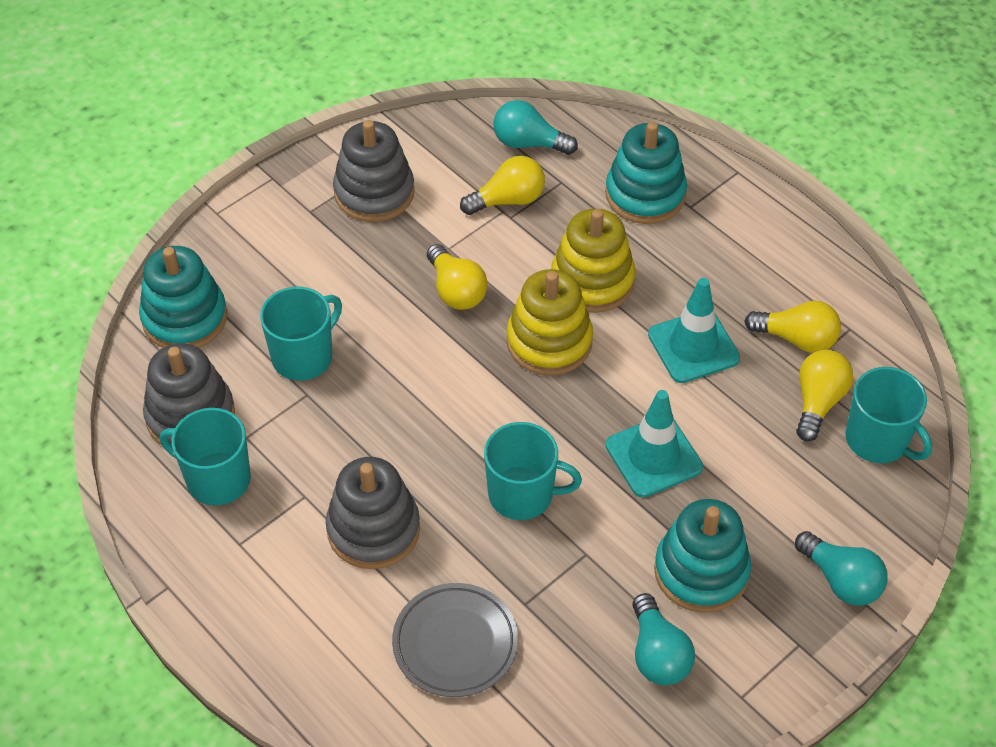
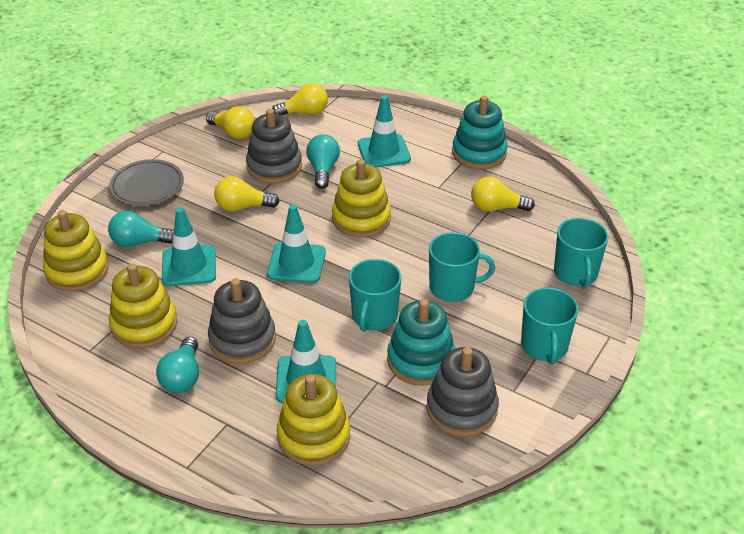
turquoise stacking toy: 3 -> 2
turquoise traffic cone: 2 -> 4
yellow stacking toy: 2 -> 4

